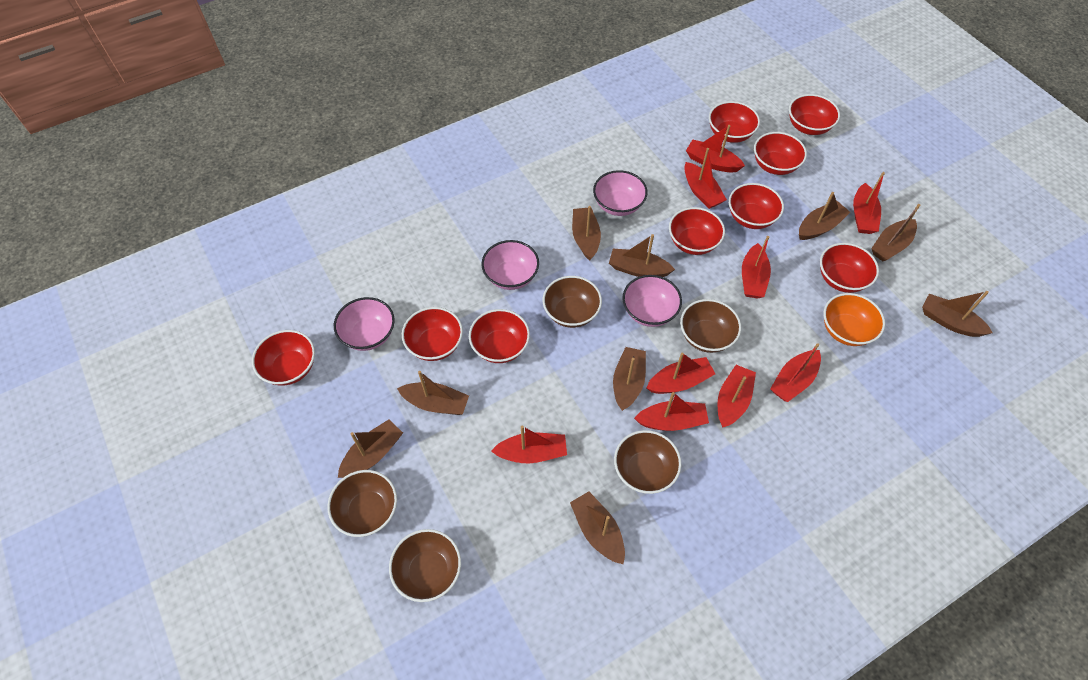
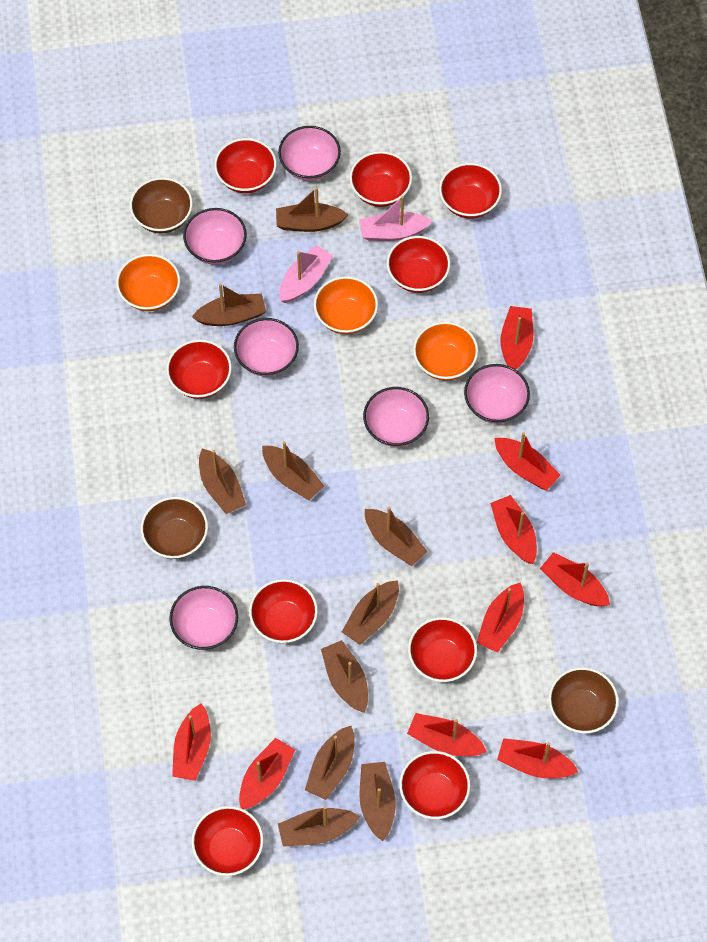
brown boat: 9 -> 10
brown bowl: 5 -> 3
orange bowl: 1 -> 3
pink boat: 0 -> 2
pink bowl: 4 -> 6

